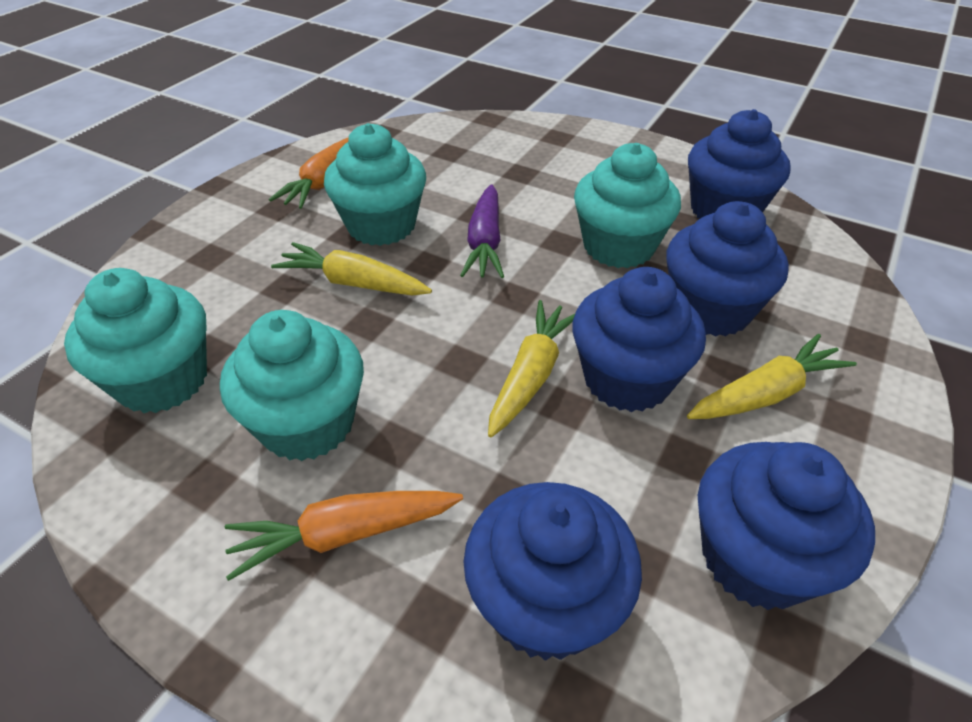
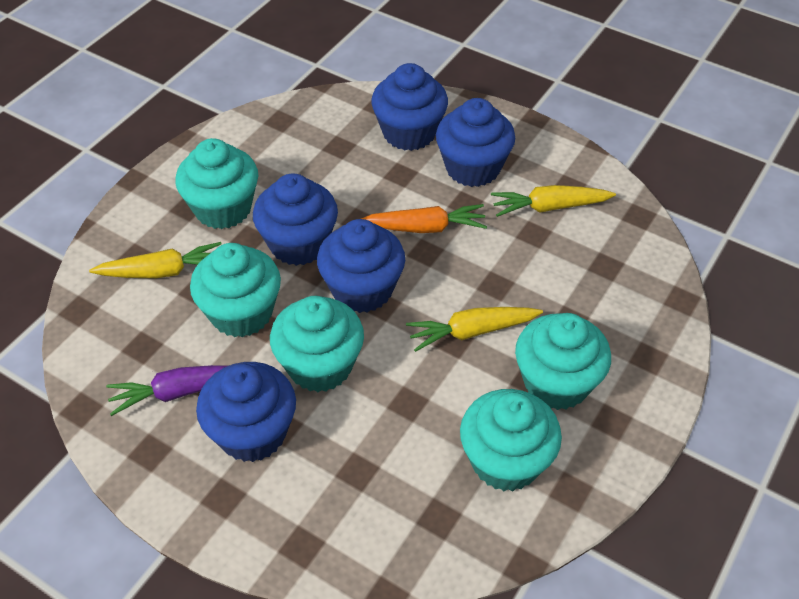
orange carrot: 2 -> 1
turquoise cupcake: 4 -> 5

